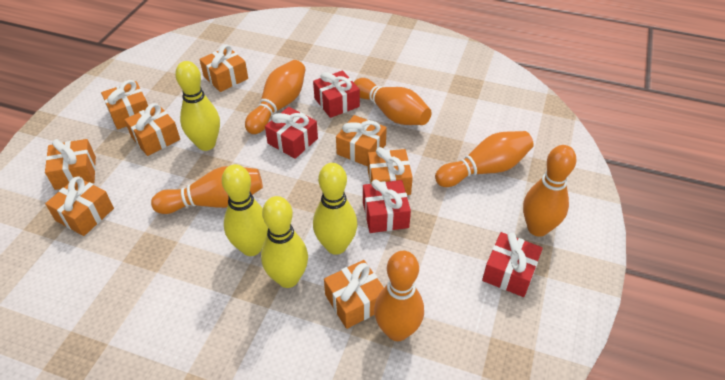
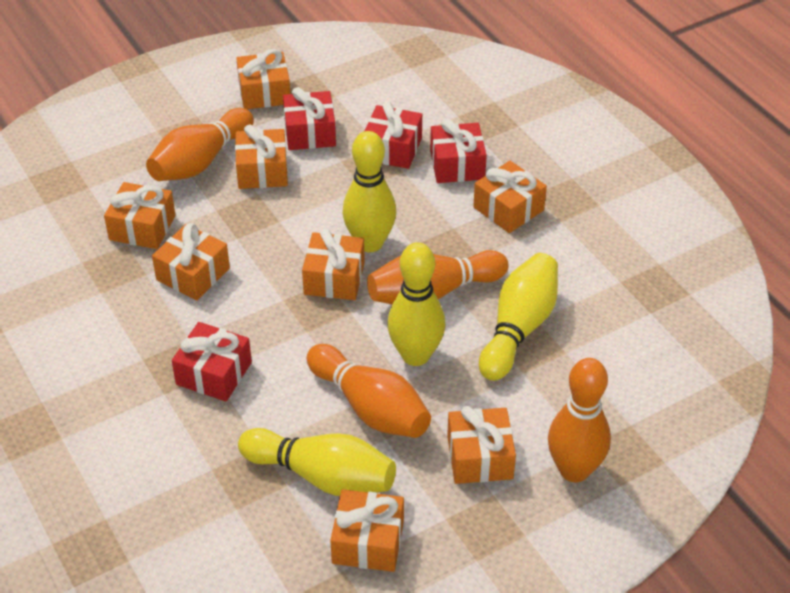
orange bowling pin: 6 -> 4

